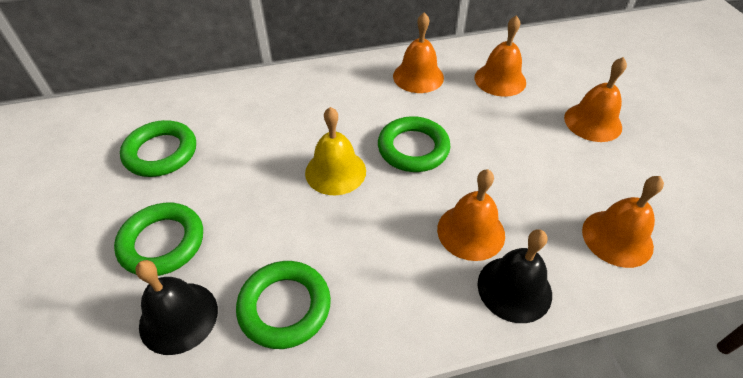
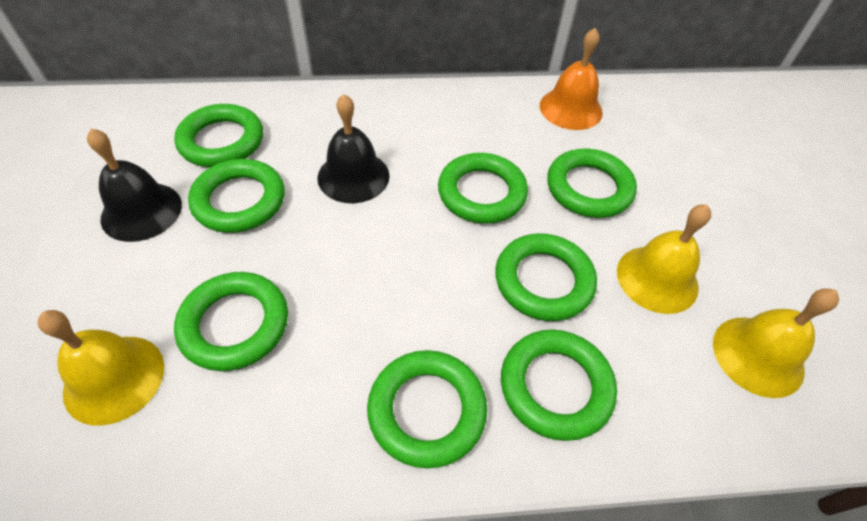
green ring: 4 -> 8
orange bell: 5 -> 1
yellow bell: 1 -> 3

